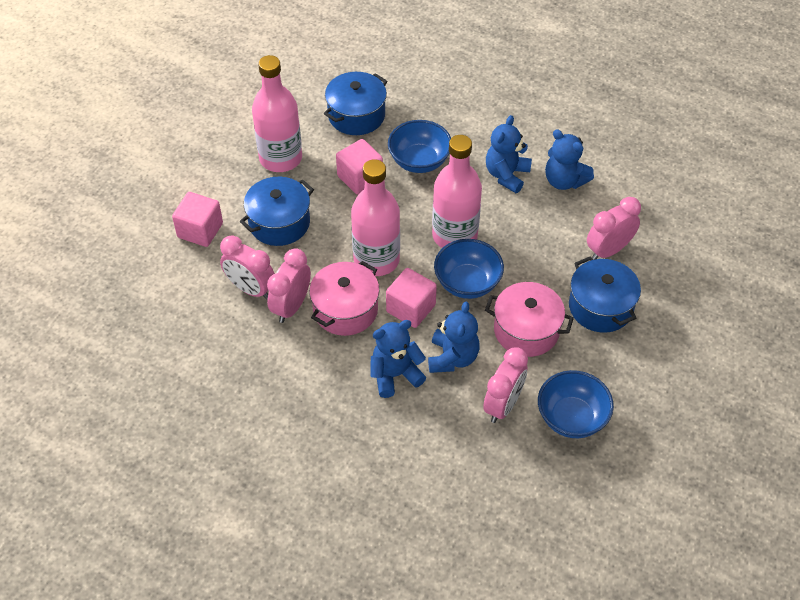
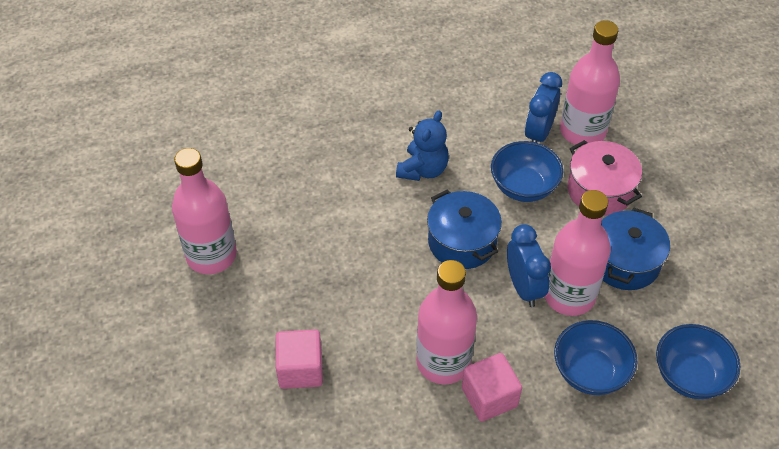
blue clock: 0 -> 2
blue pot: 3 -> 2
blue teddy bear: 4 -> 1
pink bottle: 3 -> 4
pink clock: 4 -> 0
pink cube: 3 -> 2
pink pot: 2 -> 1

